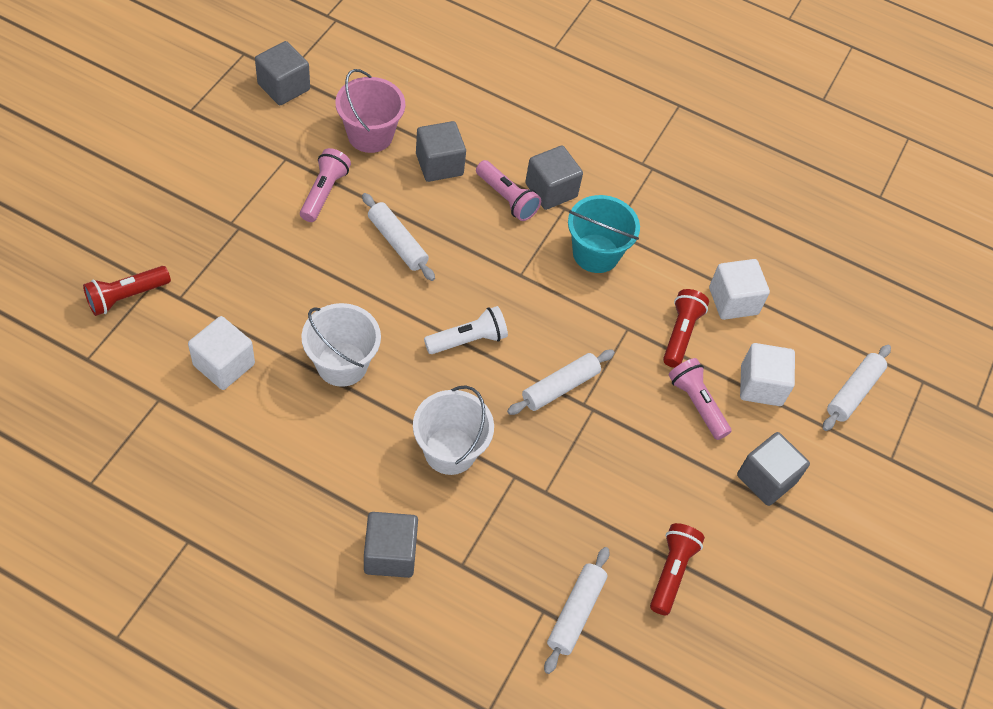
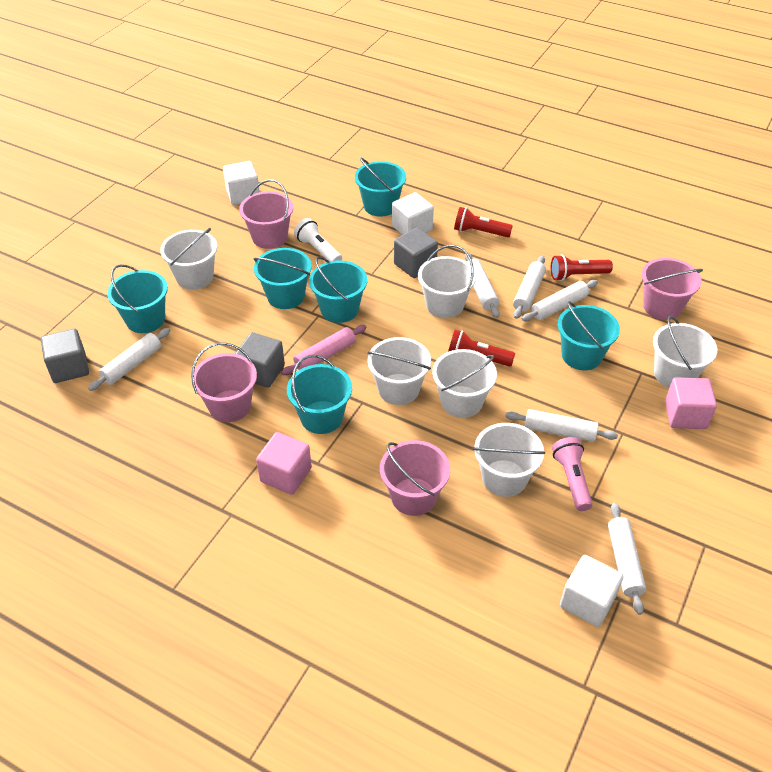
grey cube: 5 -> 3
pink bucket: 1 -> 4
pink cube: 0 -> 2
pink flashlight: 3 -> 1
pink rolling pin: 0 -> 1
turquoise bucket: 1 -> 6
white bucket: 2 -> 6
white rolling pin: 4 -> 6

